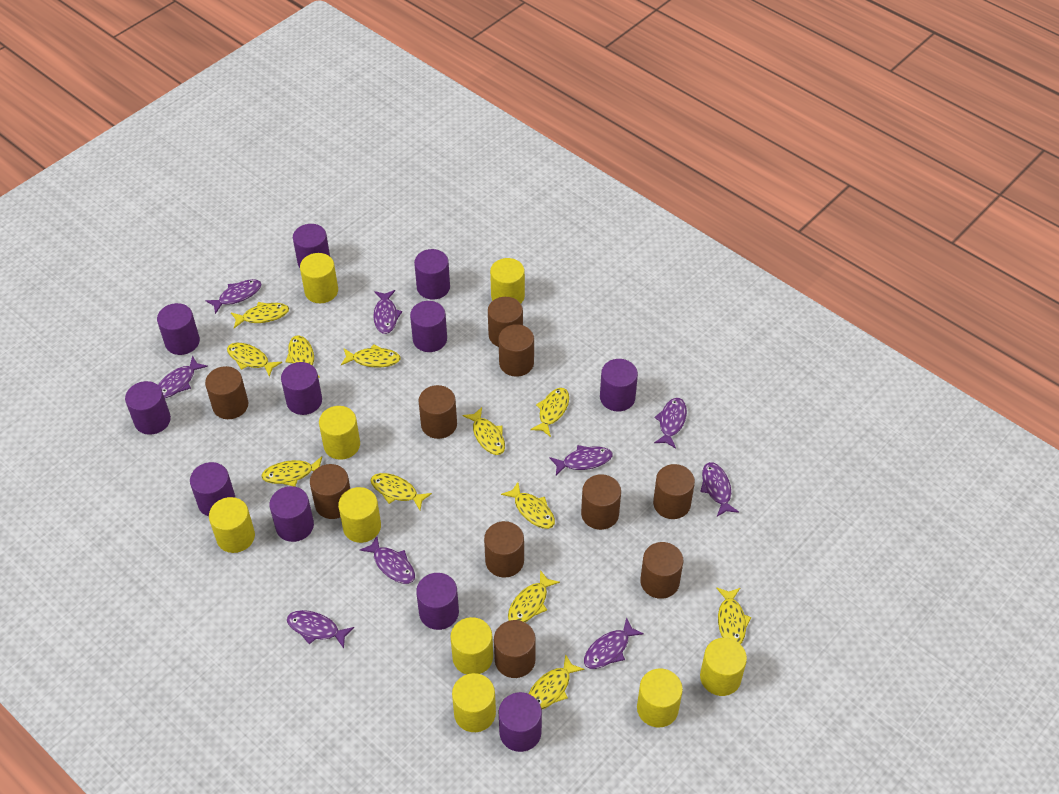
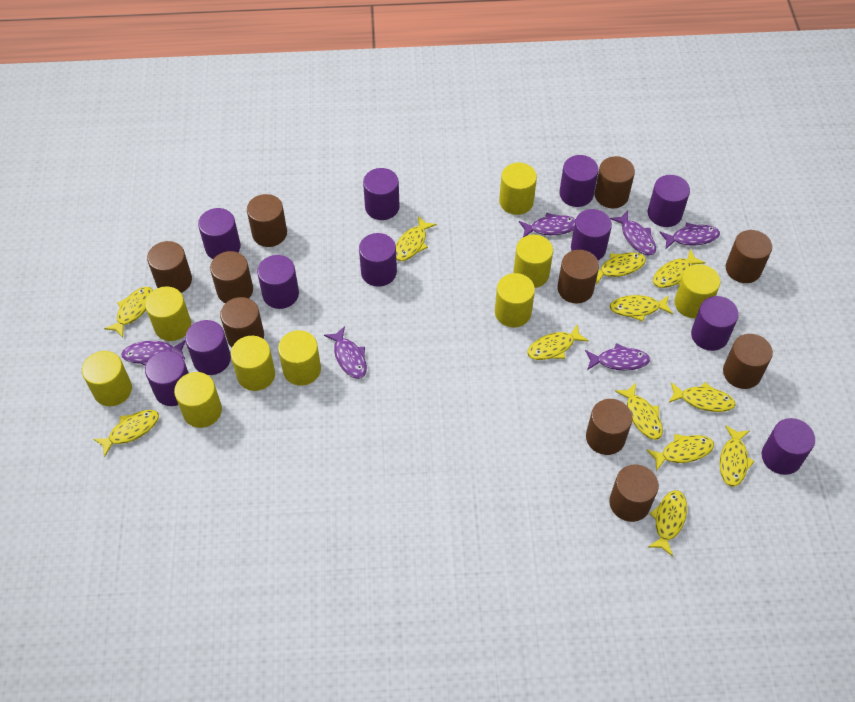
purple fish: 9 -> 6

